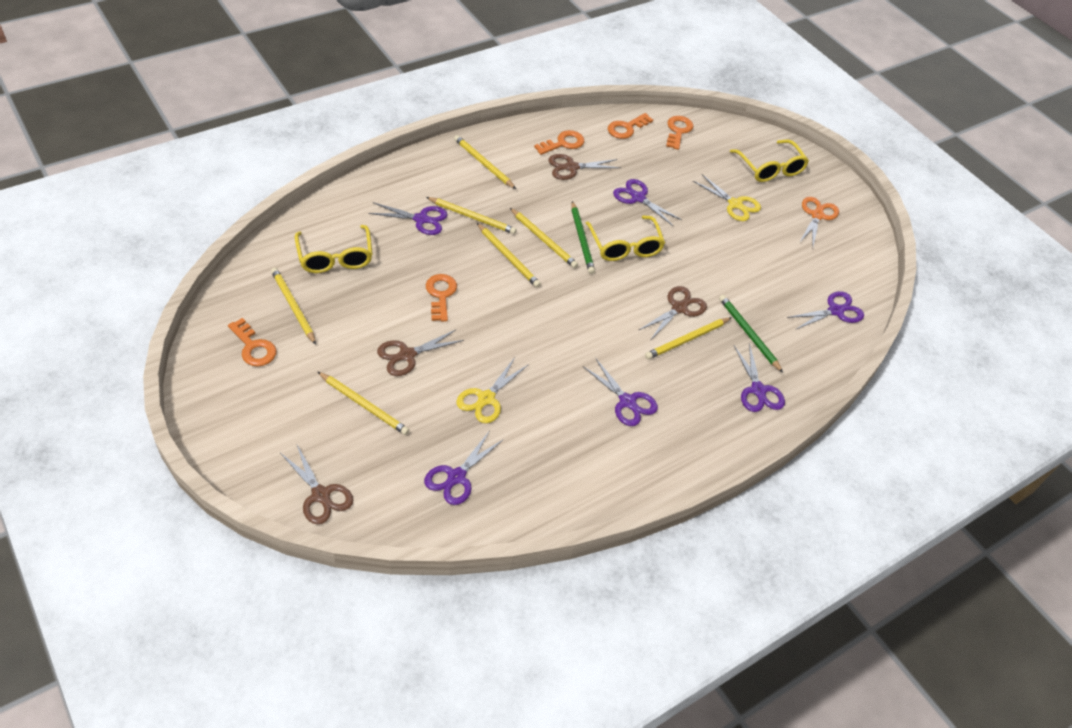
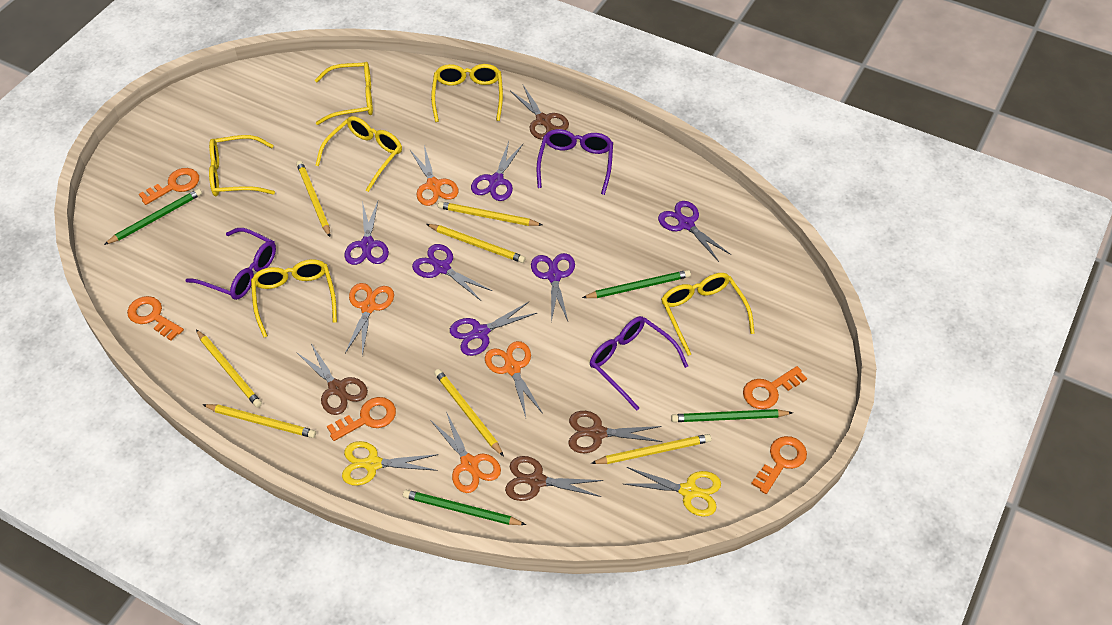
green pencil: 2 -> 4
orange scissors: 1 -> 4
purple glasses: 0 -> 3
yellow glasses: 3 -> 6

